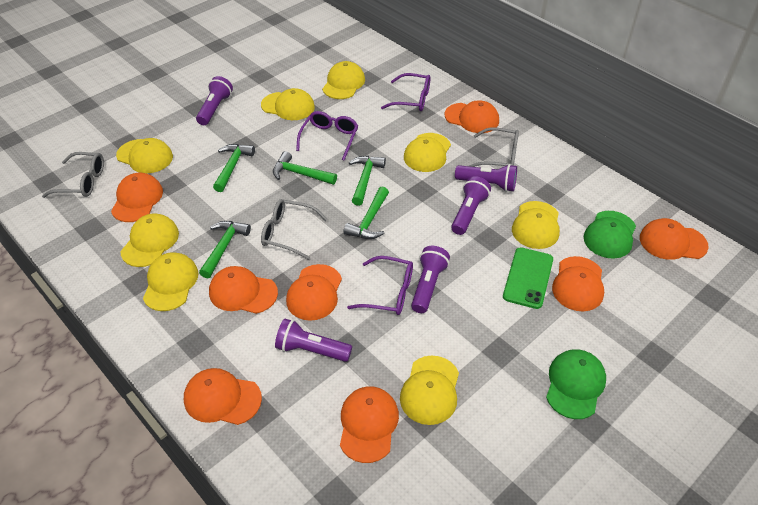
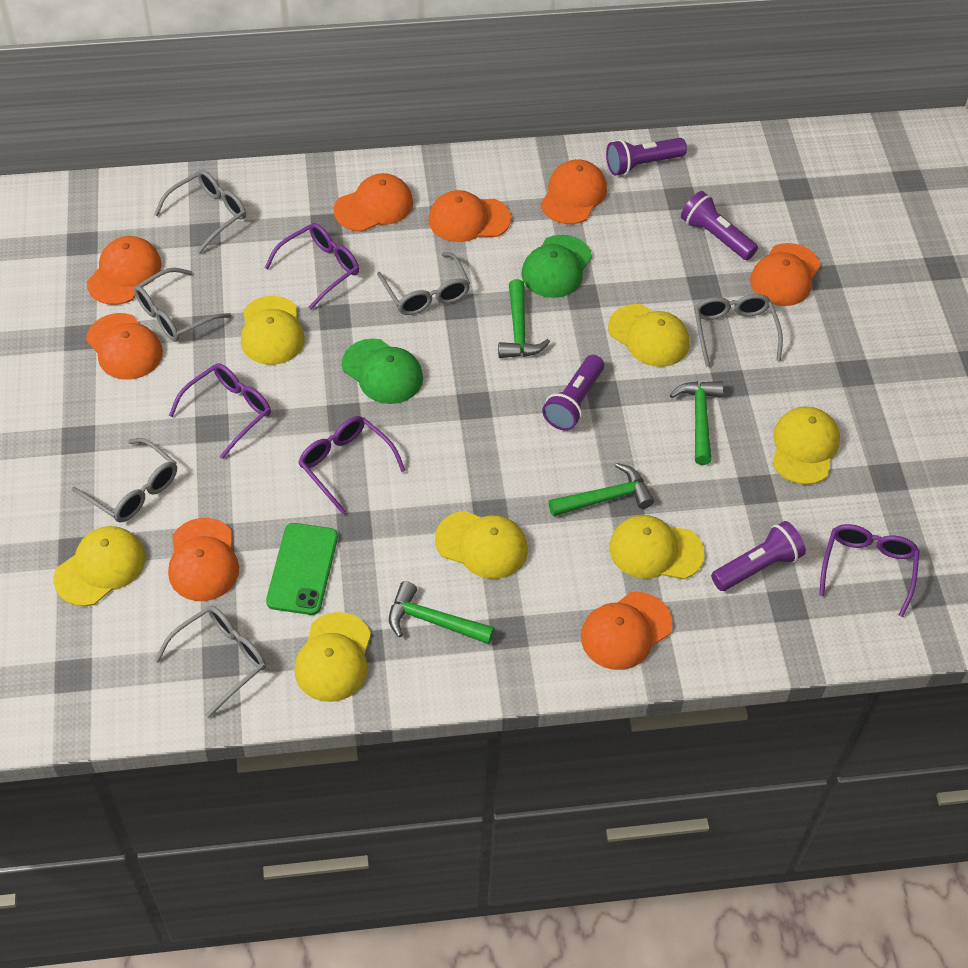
green hammer: 5 -> 4
grey glasses: 3 -> 6
purple flashlight: 5 -> 4
purple glasses: 3 -> 4
yellow cap: 8 -> 7

